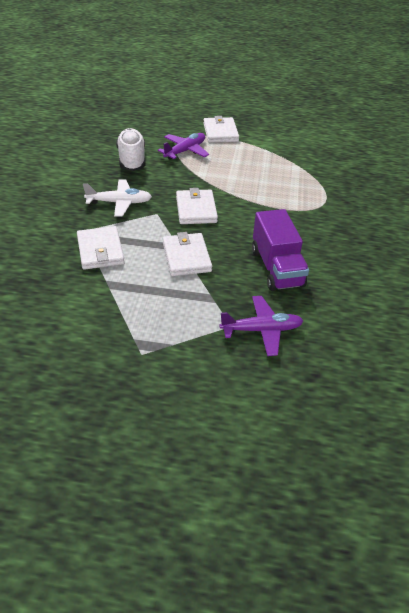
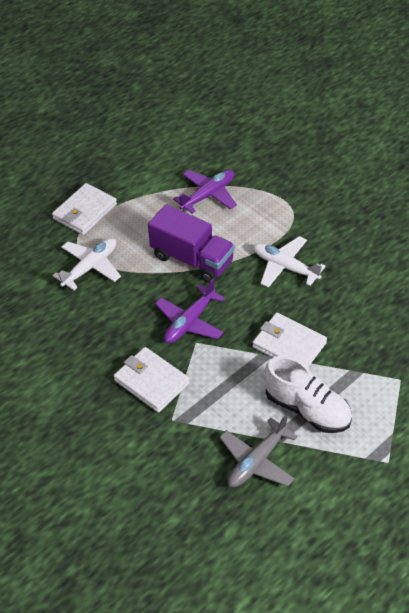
grey plane: 0 -> 1
white plane: 1 -> 2
white wallet: 4 -> 3

